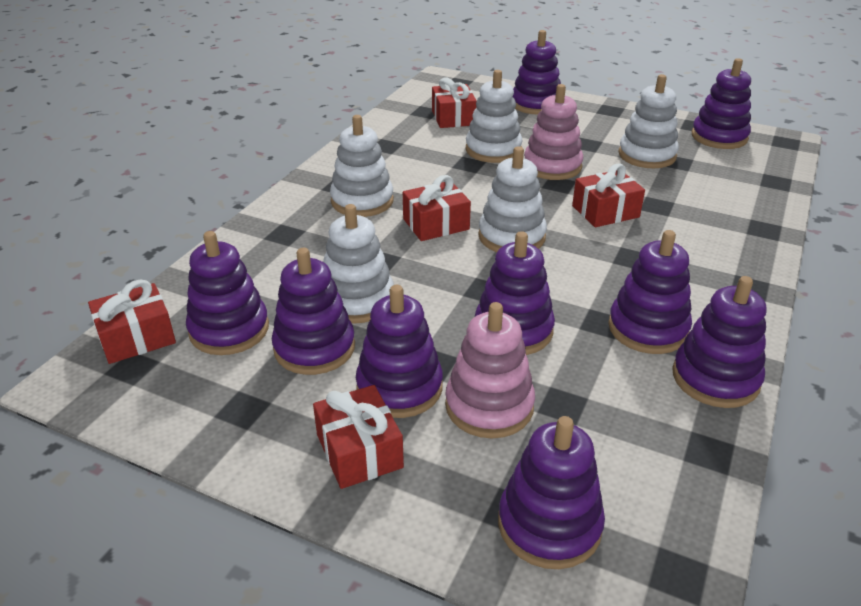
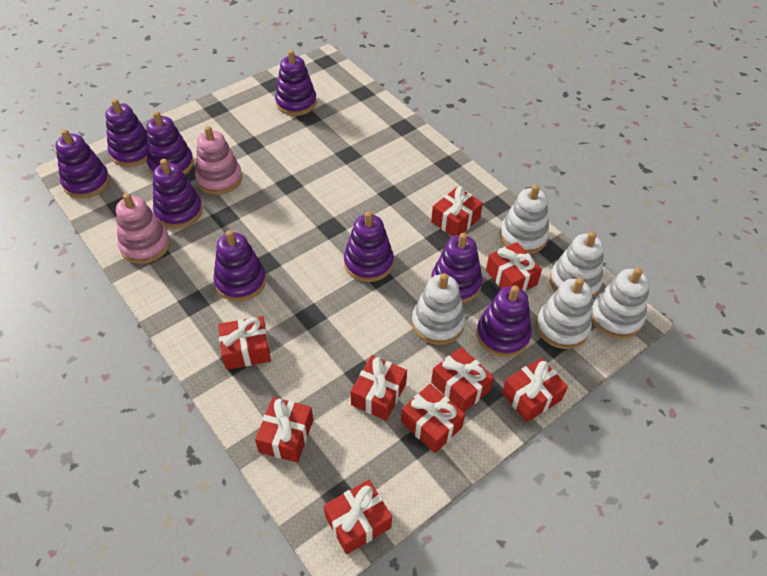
red gift: 5 -> 9

